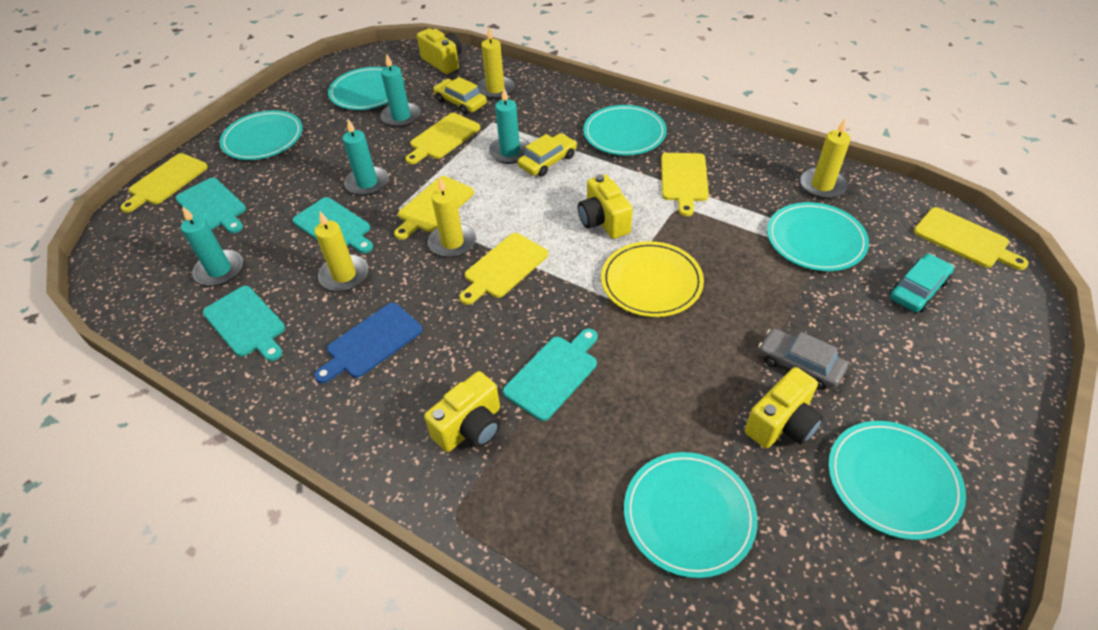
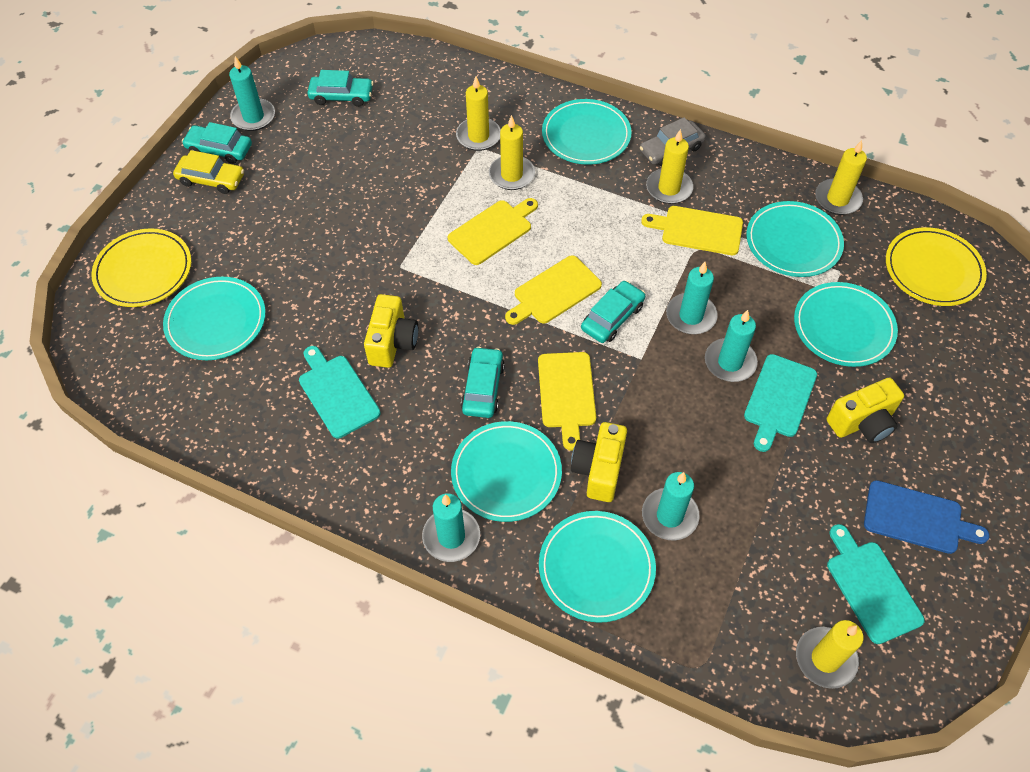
turquoise candle: 4 -> 5
turquoise car: 1 -> 4
turquoise cutting board: 4 -> 3
yellow camera: 4 -> 3
yellow candle: 4 -> 5
yellow car: 2 -> 1
yellow cutting board: 6 -> 4
yellow plate: 1 -> 2

